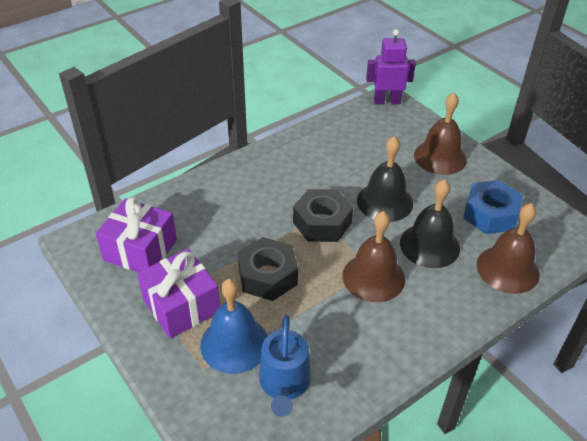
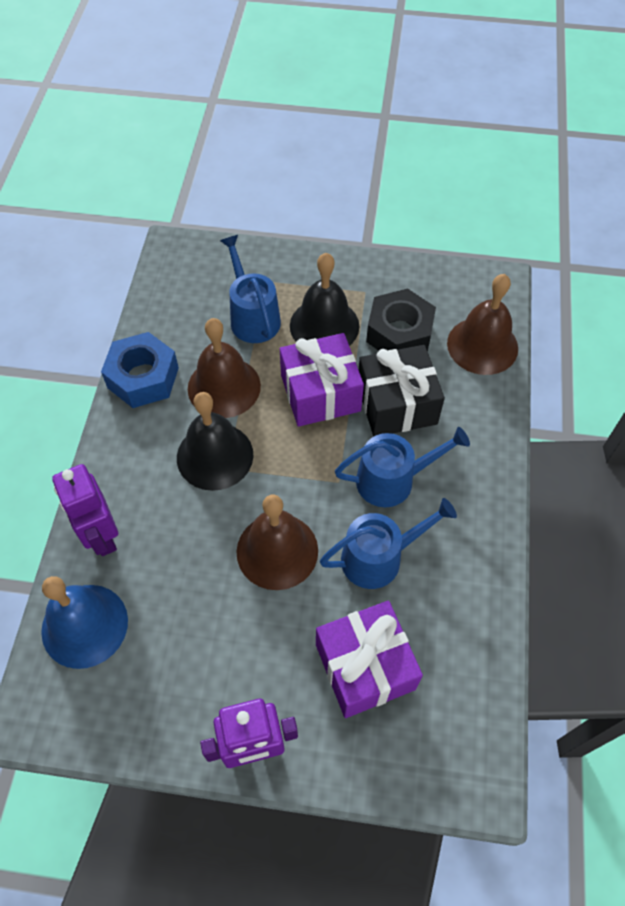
black gift: 0 -> 1
black nut: 2 -> 1
blue watering can: 1 -> 3
purple robot: 1 -> 2

